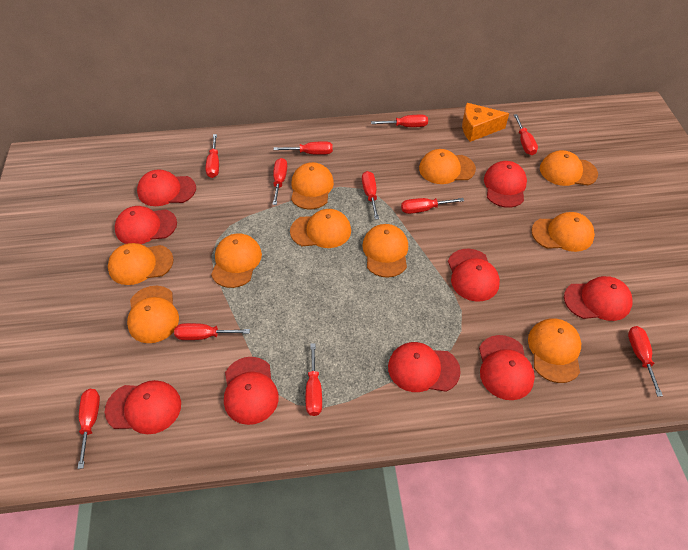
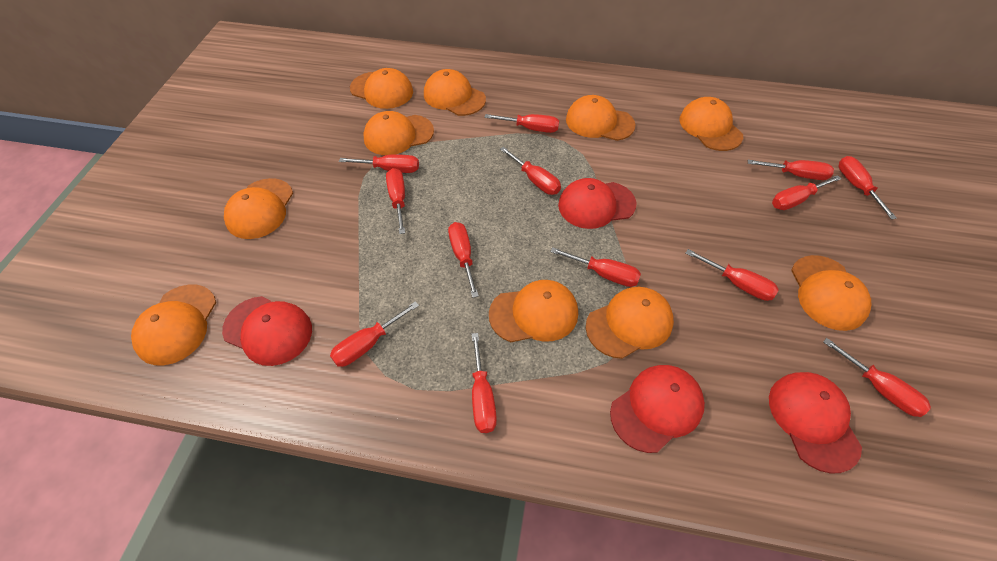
orange cheese: 1 -> 0
red cap: 9 -> 4
red screwdriver: 11 -> 13

